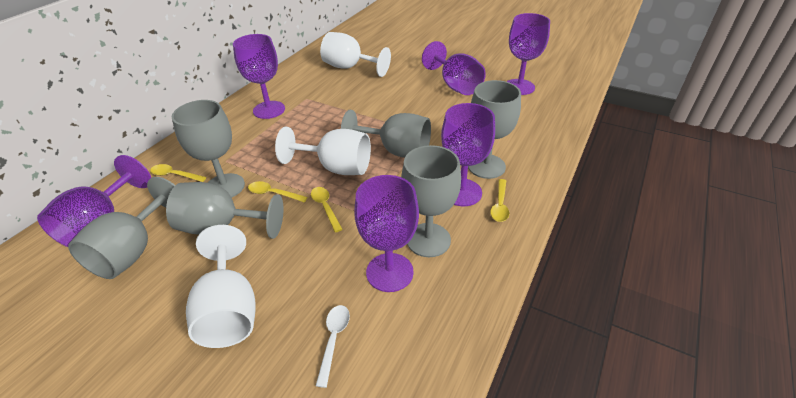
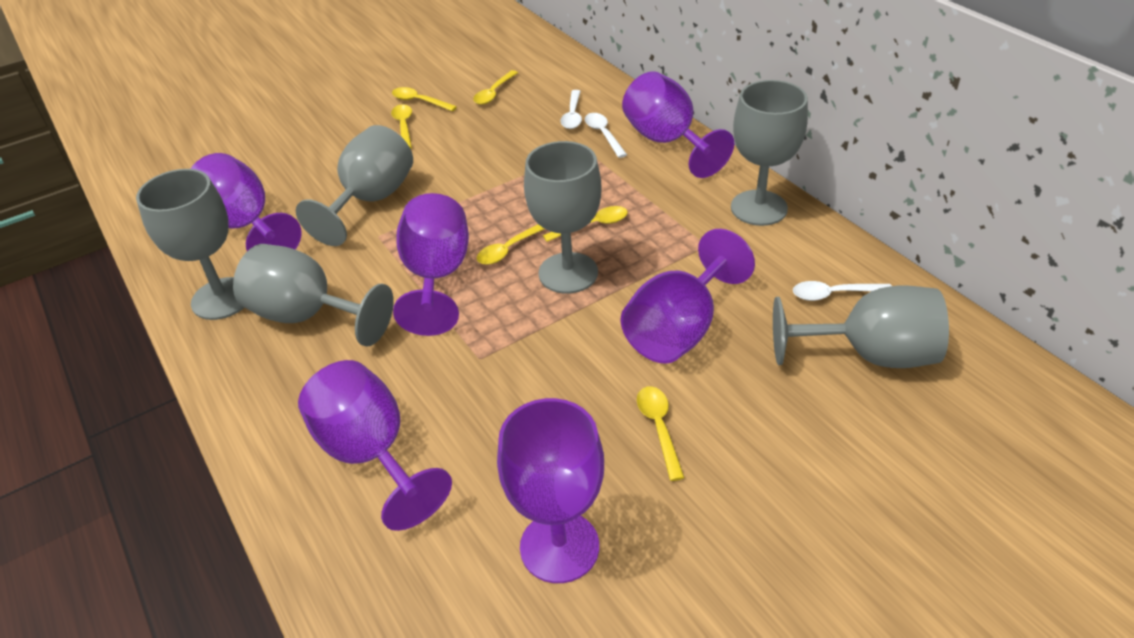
white goblet: 3 -> 0
white spoon: 1 -> 3
yellow spoon: 4 -> 6

